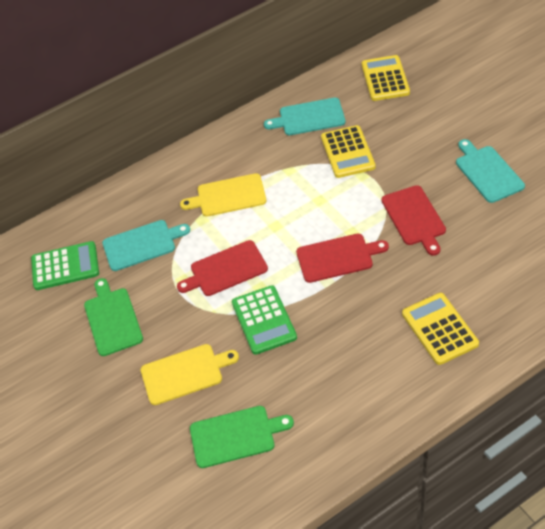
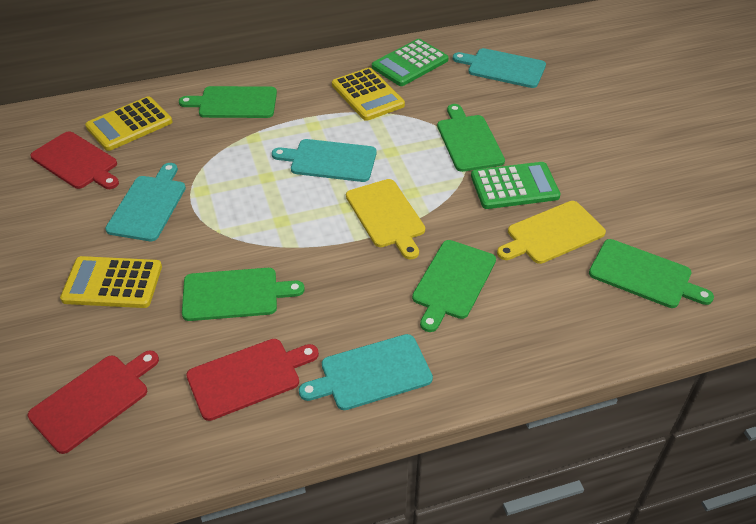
green cutting board: 2 -> 5
turquoise cutting board: 3 -> 4

